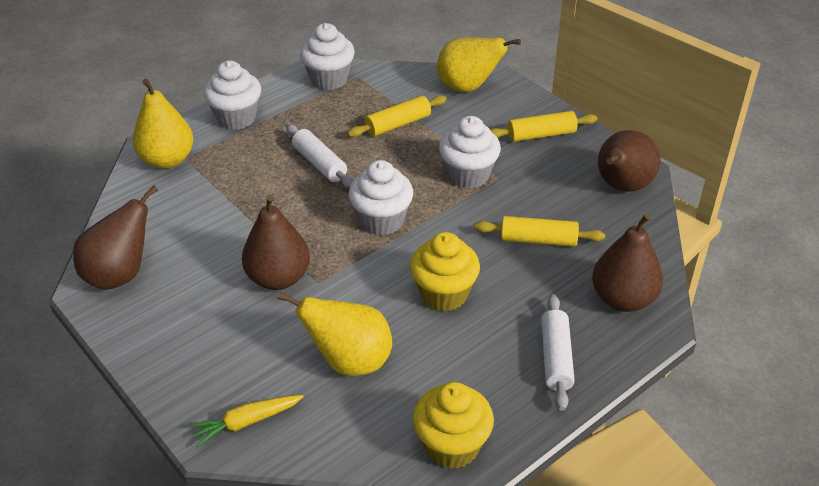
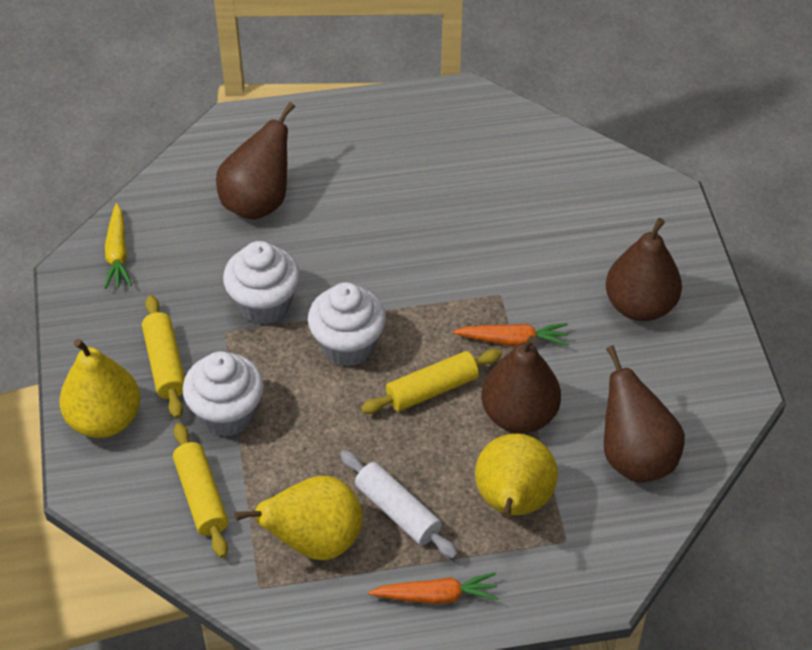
orange carrot: 0 -> 2
white cupcake: 4 -> 3
white rolling pin: 2 -> 1
yellow cupcake: 2 -> 0

